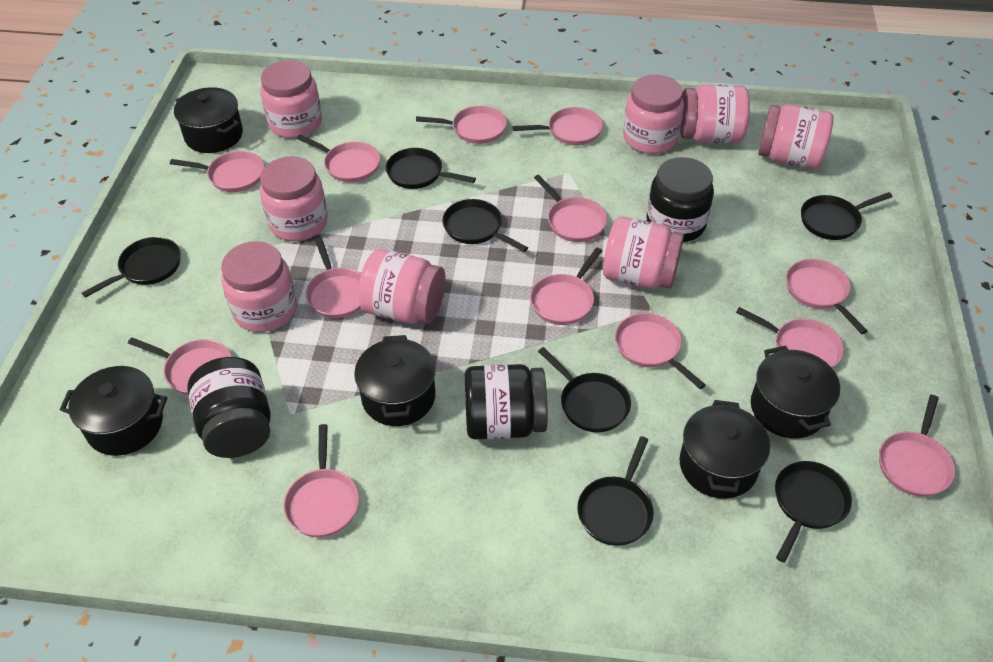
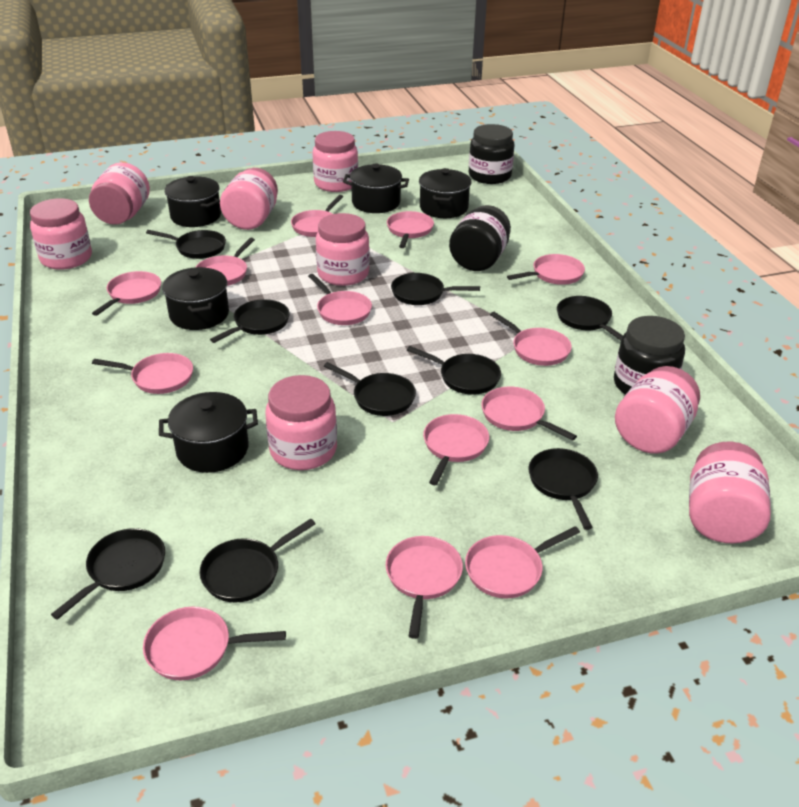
black pan: 7 -> 9

